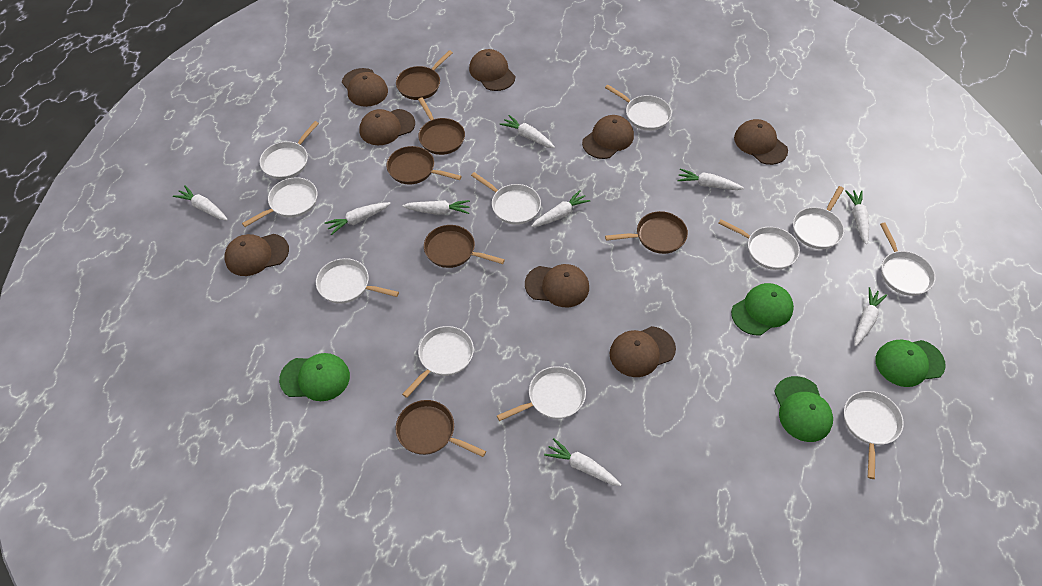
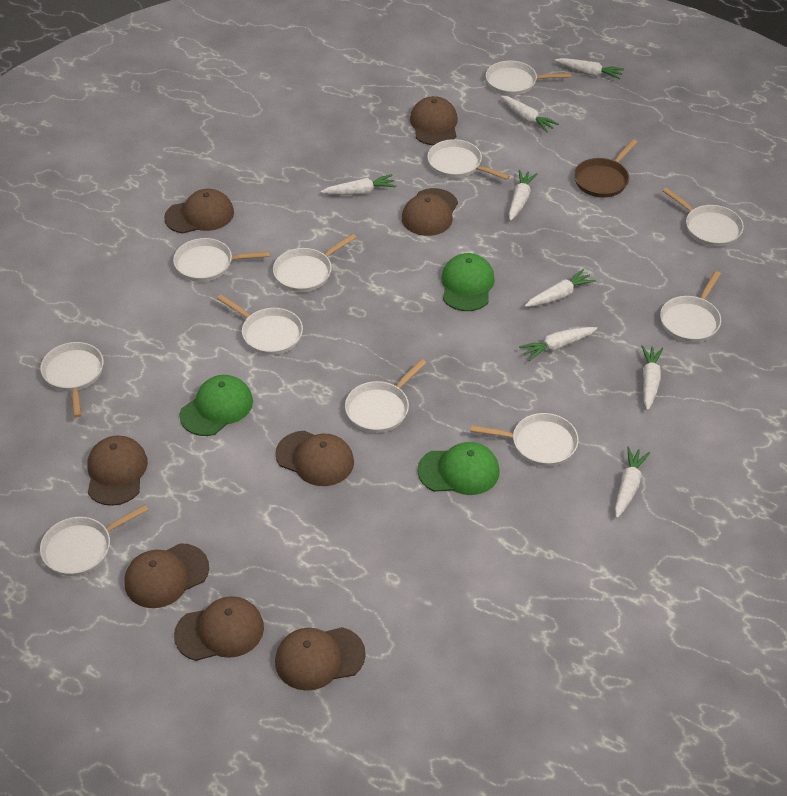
brown pan: 6 -> 1
green cap: 4 -> 3
white carrot: 9 -> 8

